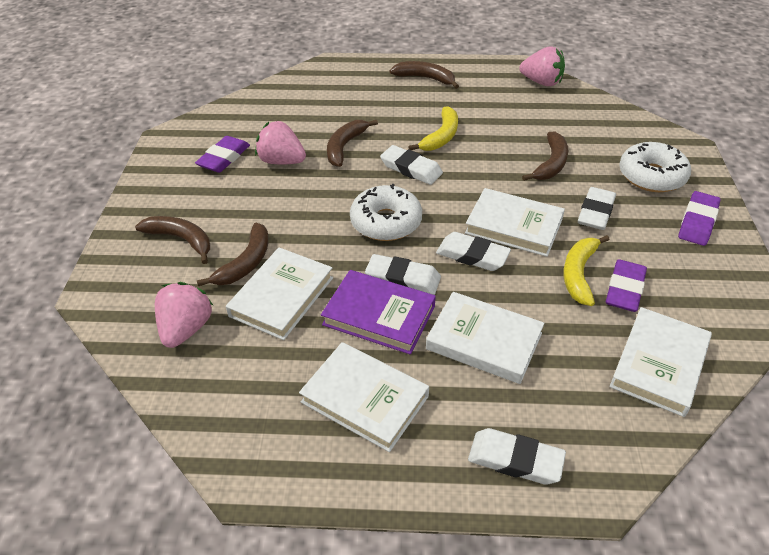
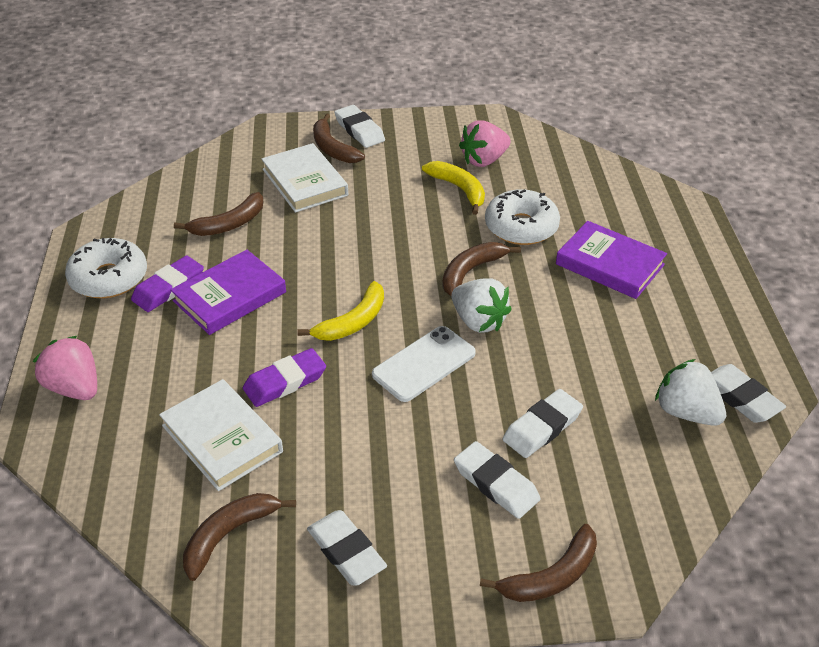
pink strawberry: 3 -> 2
purple book: 1 -> 2
purple eraser: 3 -> 2
white book: 5 -> 2
white phone: 0 -> 1
white strawberry: 0 -> 2

